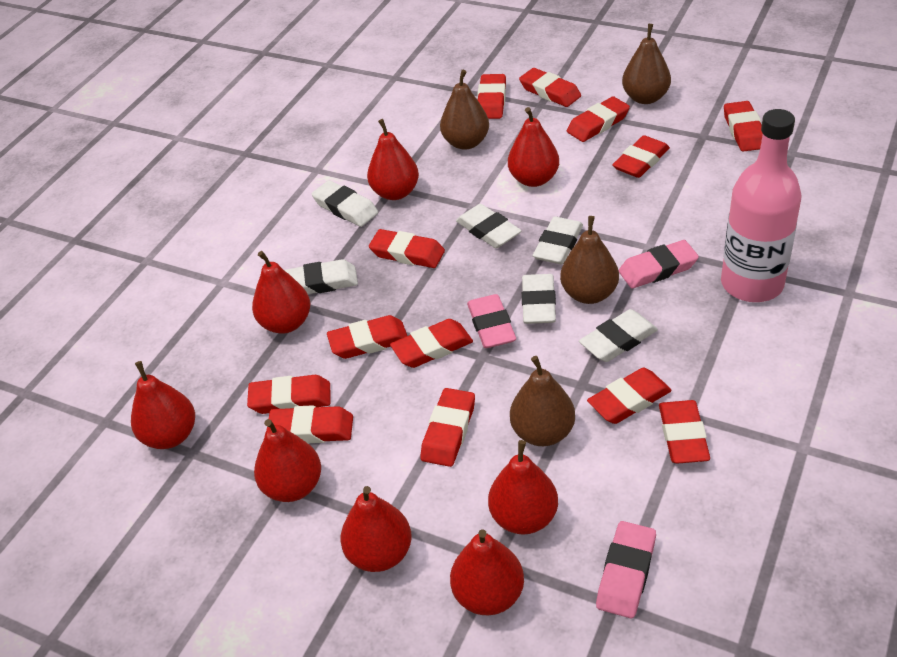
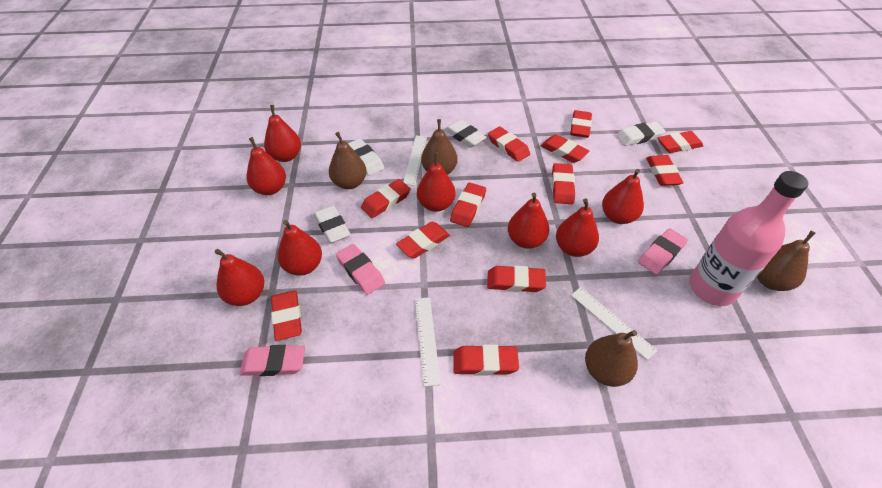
red eraser: 13 -> 12
white eraser: 6 -> 4
white ruler: 0 -> 3

